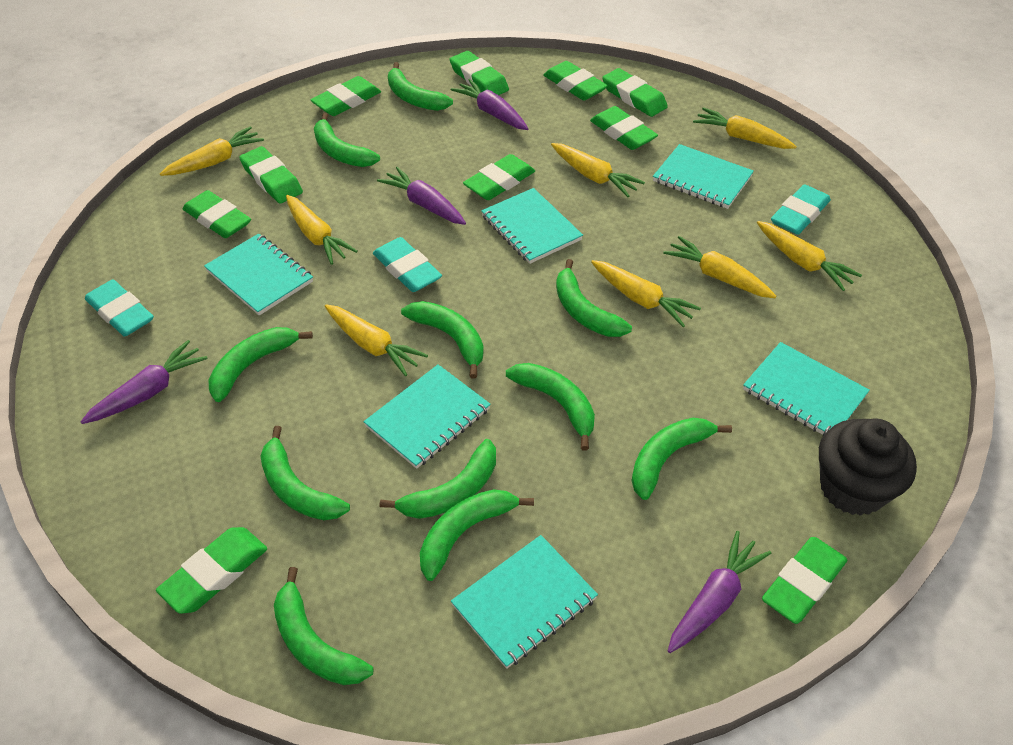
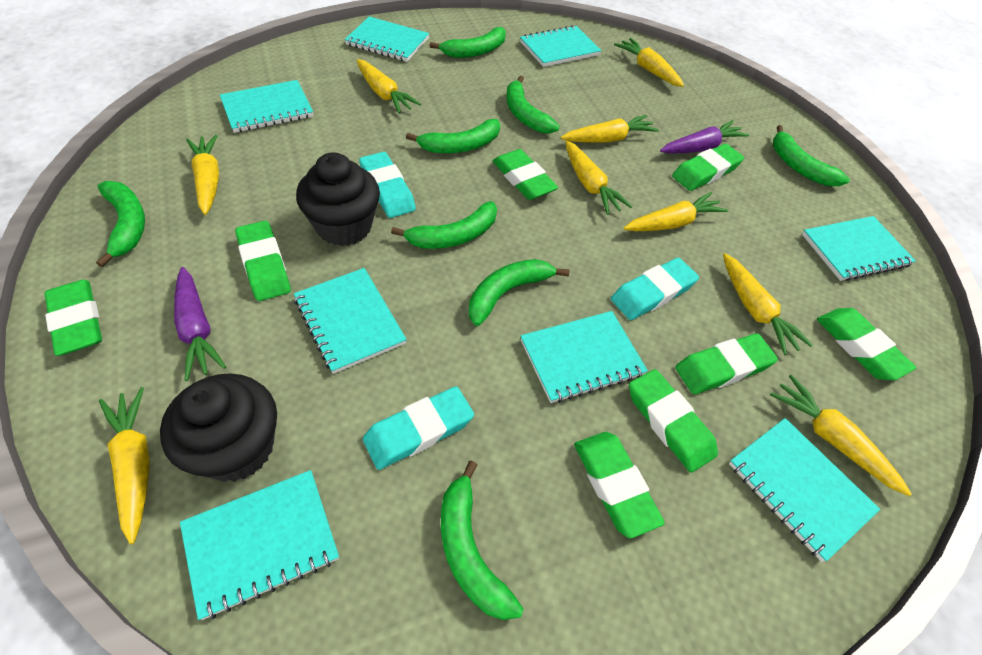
black cupcake: 1 -> 2
green banana: 11 -> 8
green eraser: 10 -> 8
purple carrot: 4 -> 2
turquoise notebook: 6 -> 8
yellow carrot: 8 -> 9

